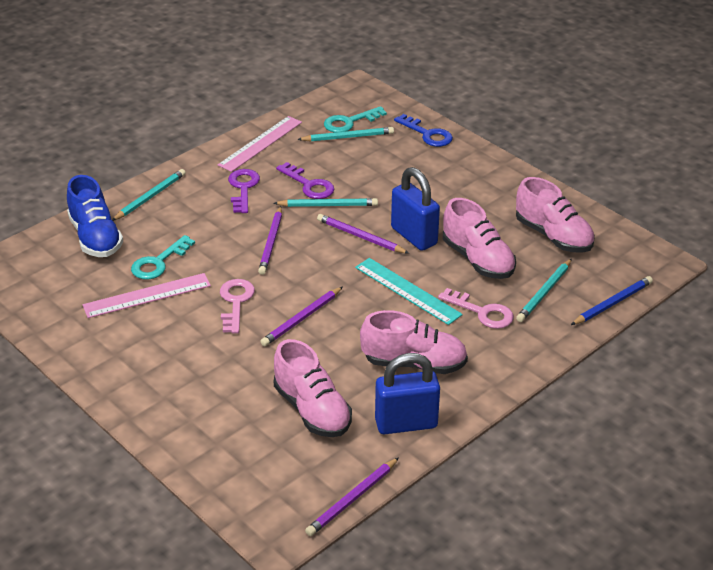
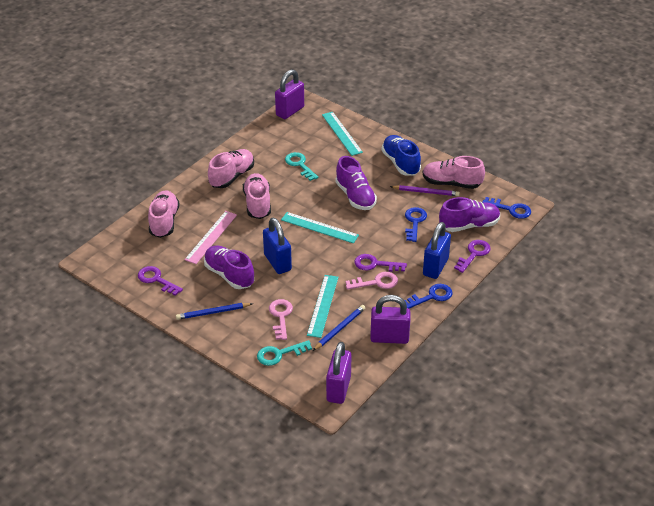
blue key: 1 -> 3
blue pencil: 1 -> 2
pink ruler: 2 -> 1
purple key: 2 -> 3
purple padlock: 0 -> 3
purple pencil: 4 -> 1
purple shoe: 0 -> 3
turquoise pencil: 4 -> 0
turquoise ruler: 1 -> 3

